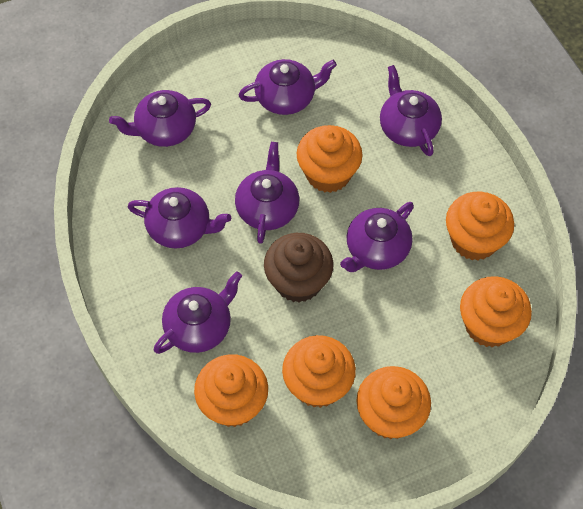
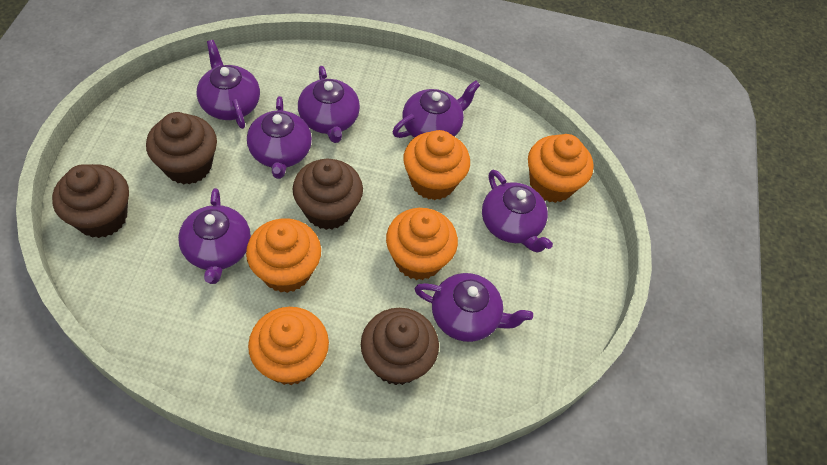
brown cupcake: 1 -> 4
orange cupcake: 6 -> 5

